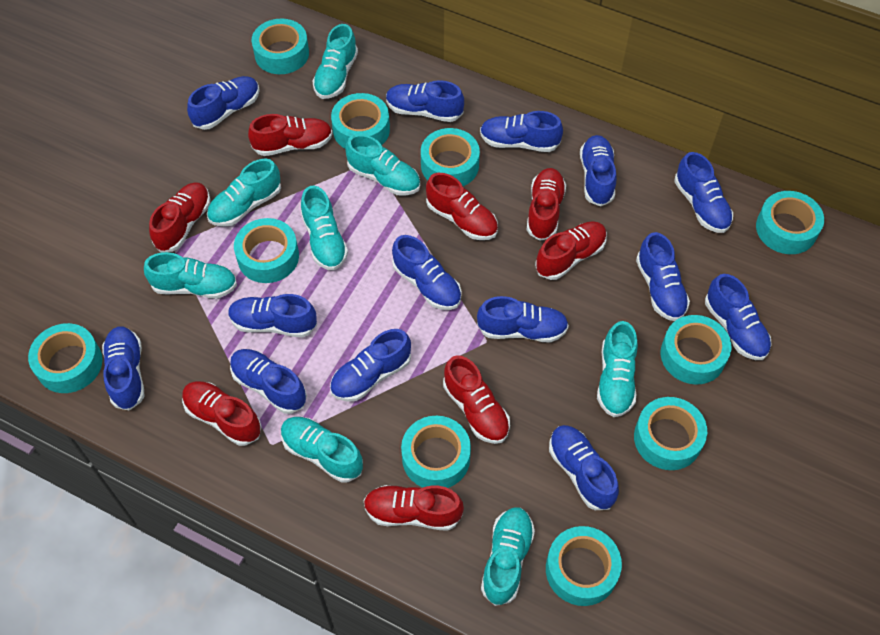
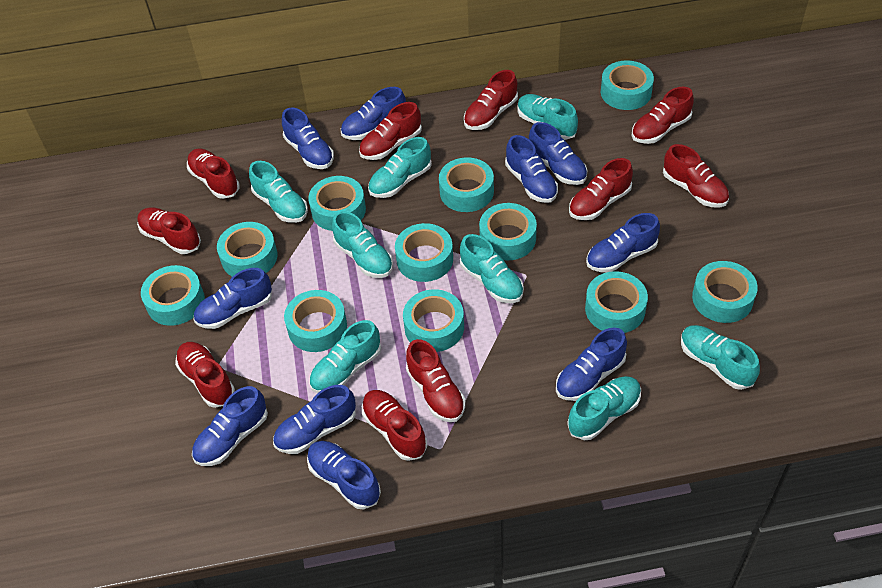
blue shoe: 14 -> 10
red shoe: 8 -> 10
turquoise tape: 10 -> 11

